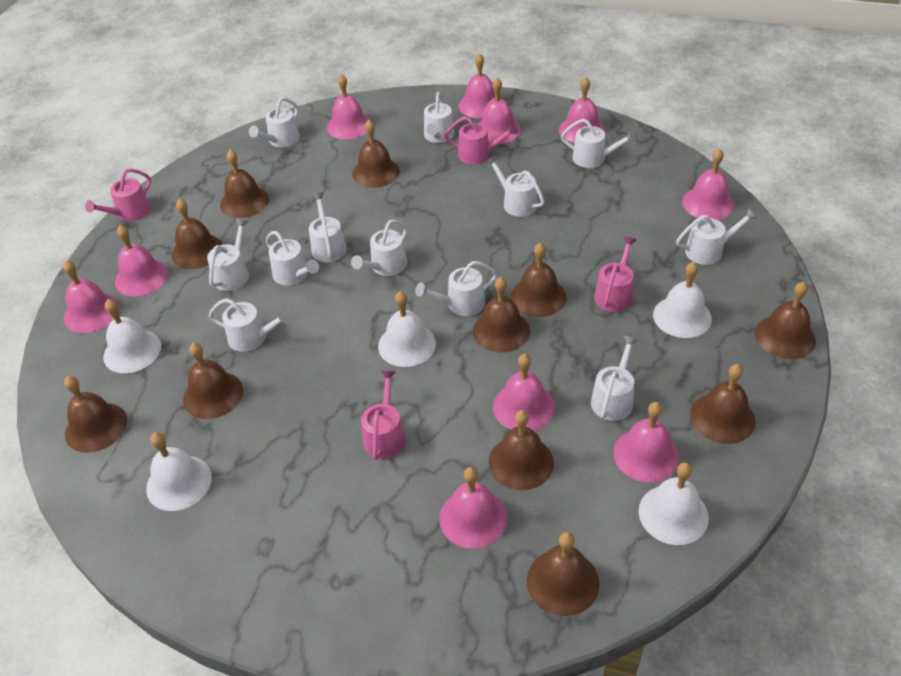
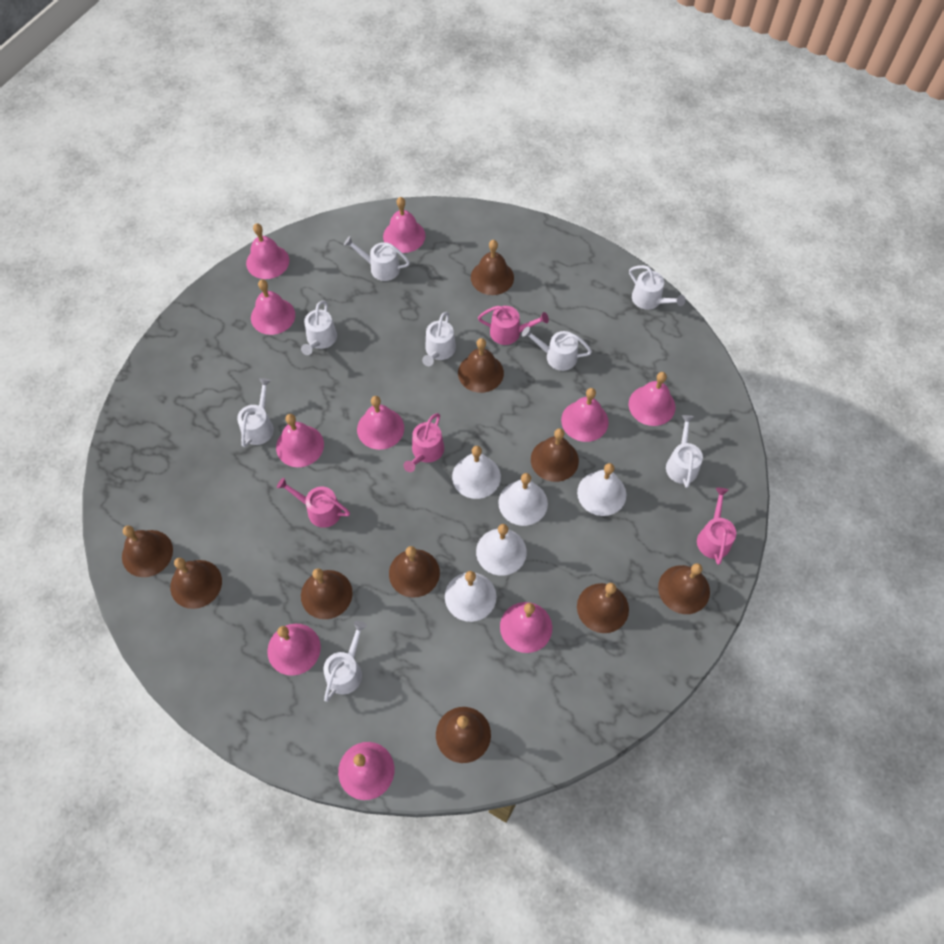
brown bell: 11 -> 10
white watering can: 12 -> 8

